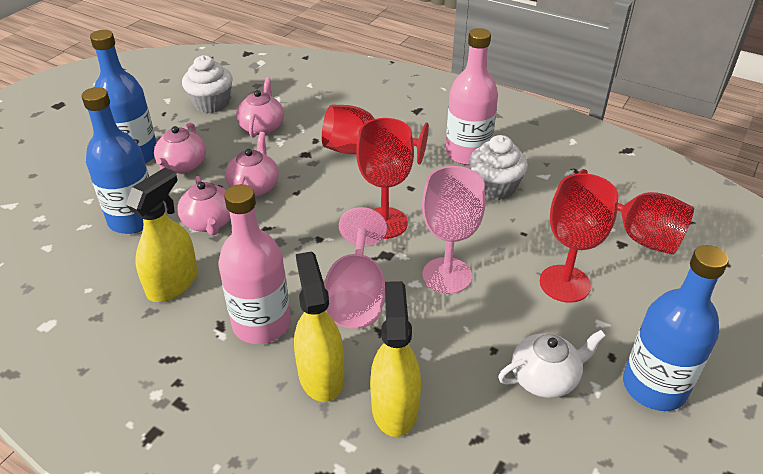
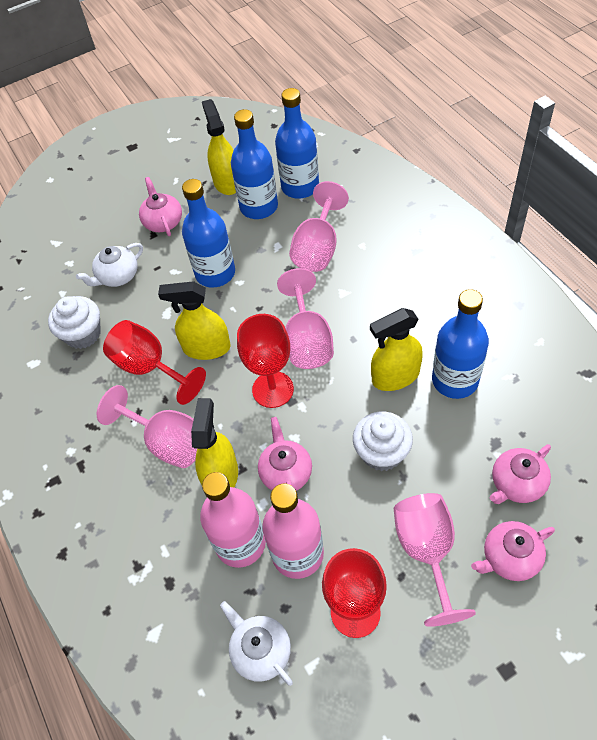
blue bottle: 3 -> 4
pink goblet: 2 -> 4
red goblet: 4 -> 3
white teapot: 1 -> 2
yellow spray bottle: 3 -> 4

